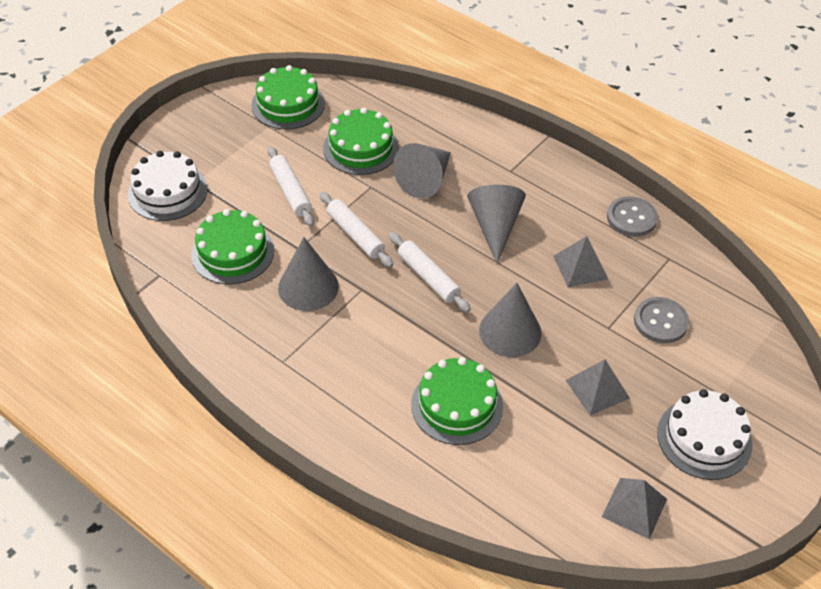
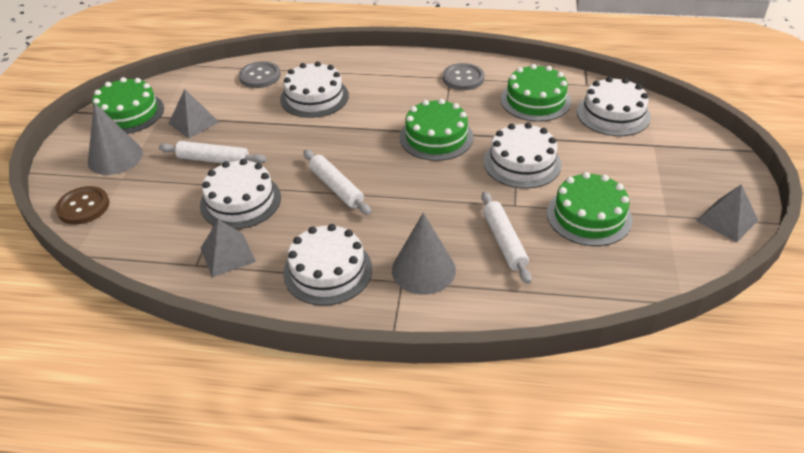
brown button: 0 -> 1
grey cone: 4 -> 2
white cake: 2 -> 5

